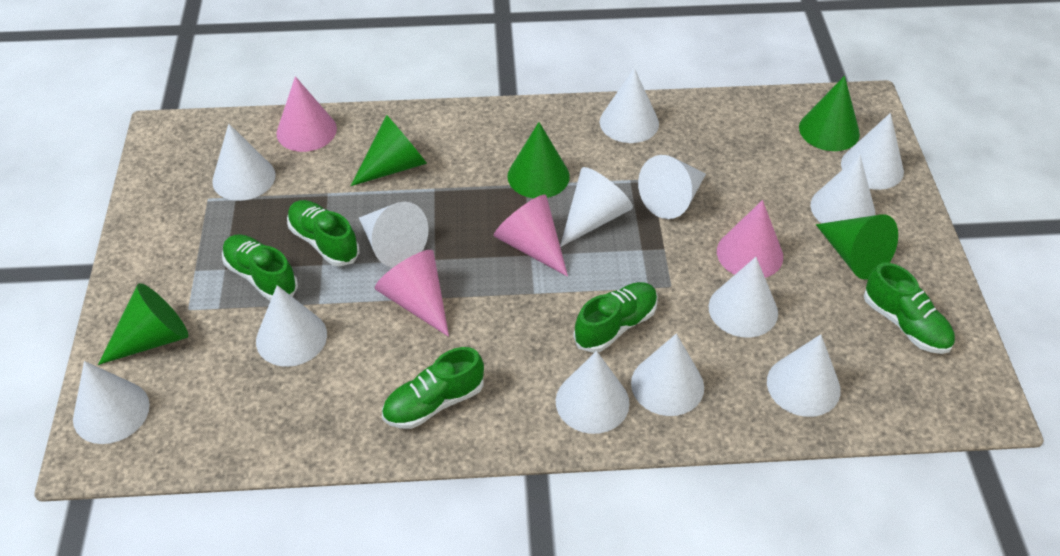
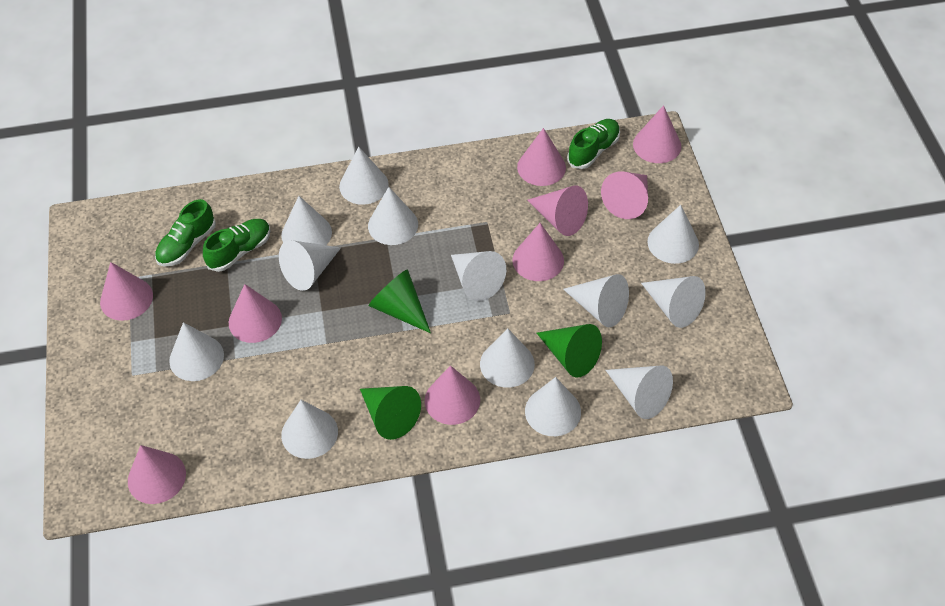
green cone: 5 -> 3
green shoe: 5 -> 3
pink cone: 4 -> 9

